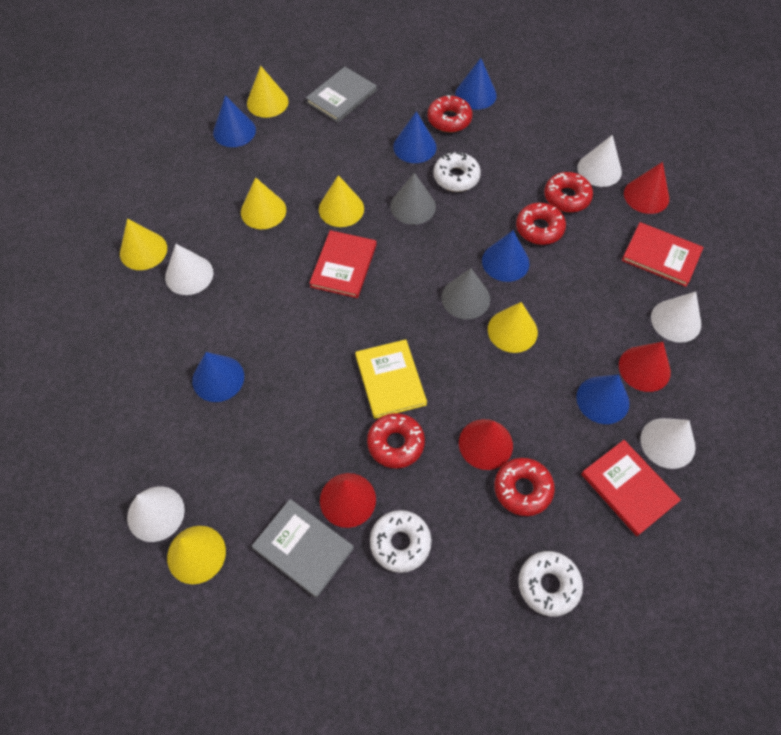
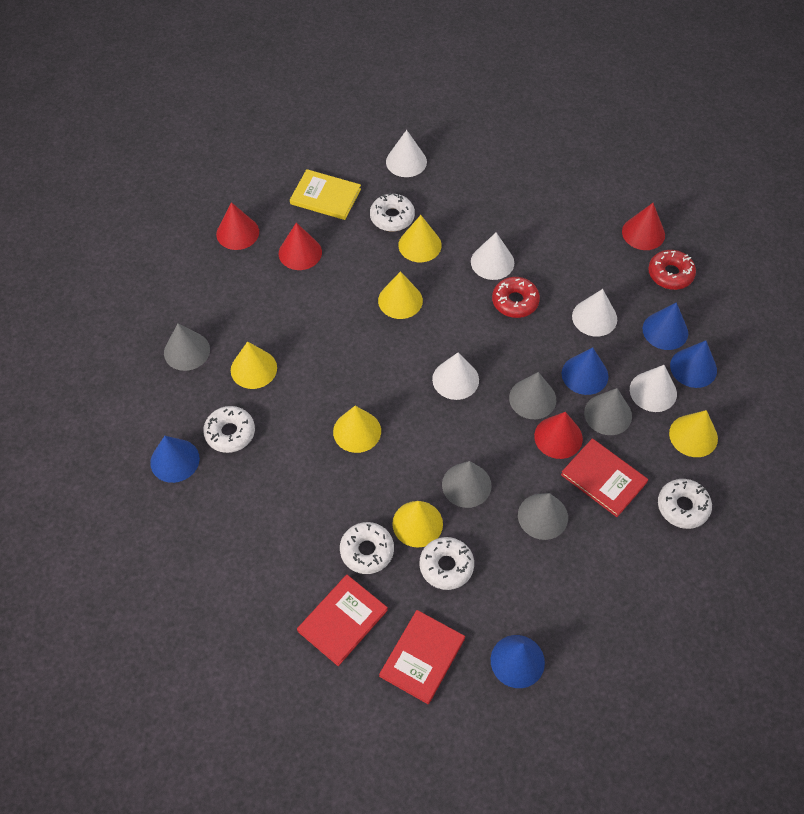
blue cone: 6 -> 5
grey book: 2 -> 0
grey cone: 2 -> 5
red donut: 5 -> 2
white donut: 3 -> 5

